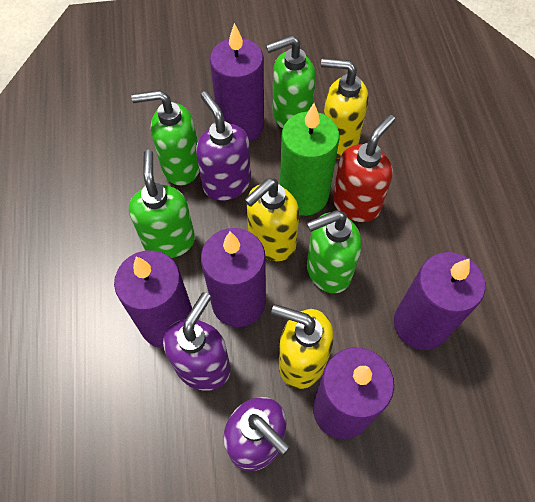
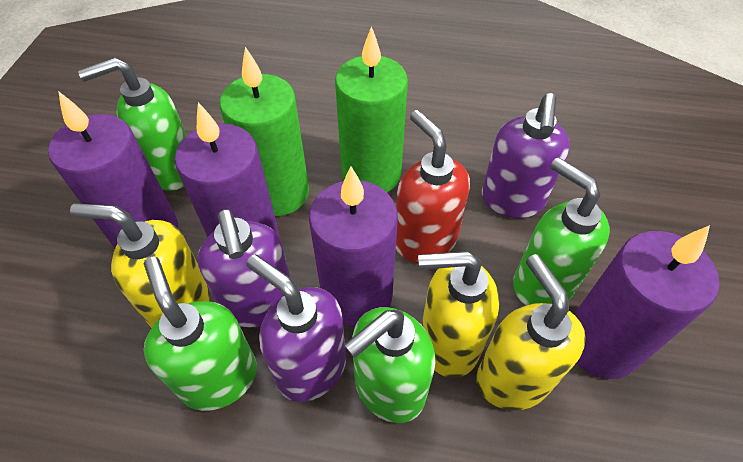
green candle: 1 -> 2
purple candle: 5 -> 4

